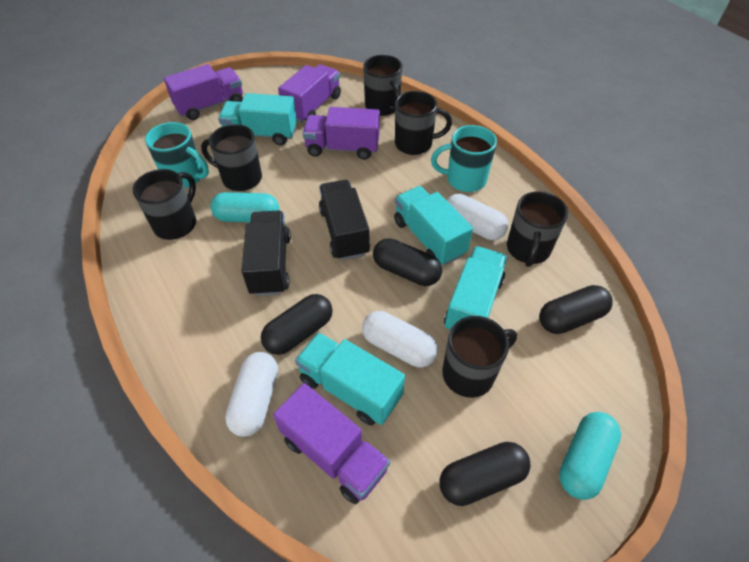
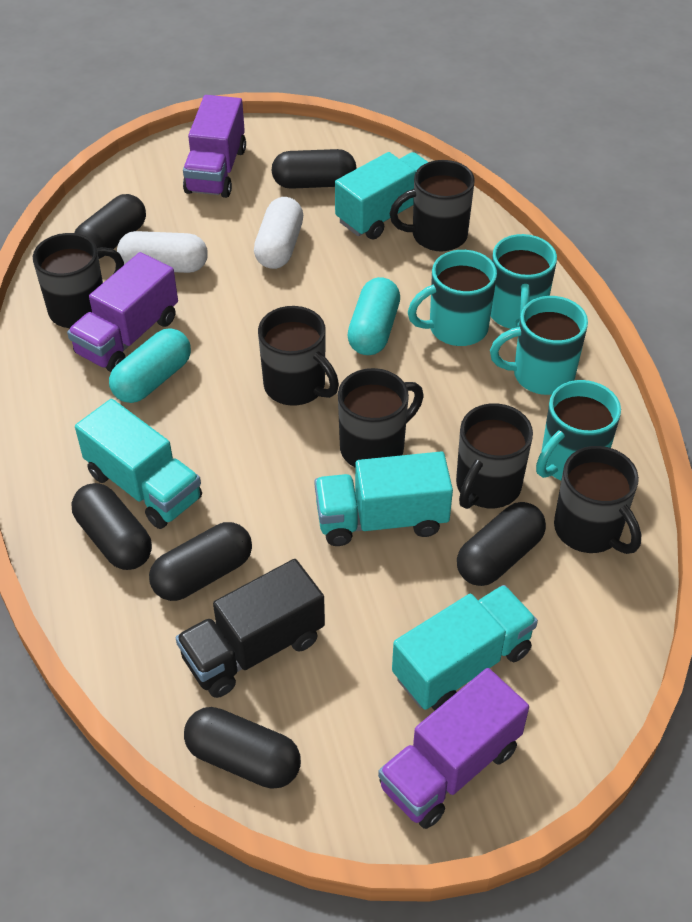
black capsule: 4 -> 6
black truck: 2 -> 1
purple truck: 4 -> 3
turquoise mug: 2 -> 4
white capsule: 3 -> 2

